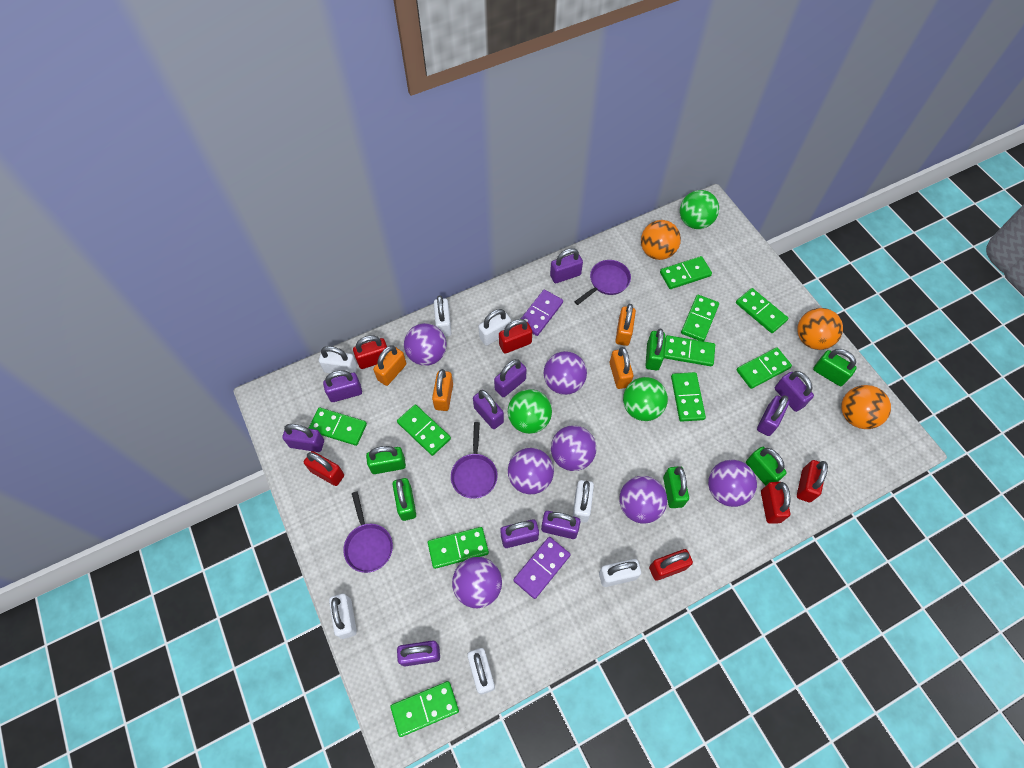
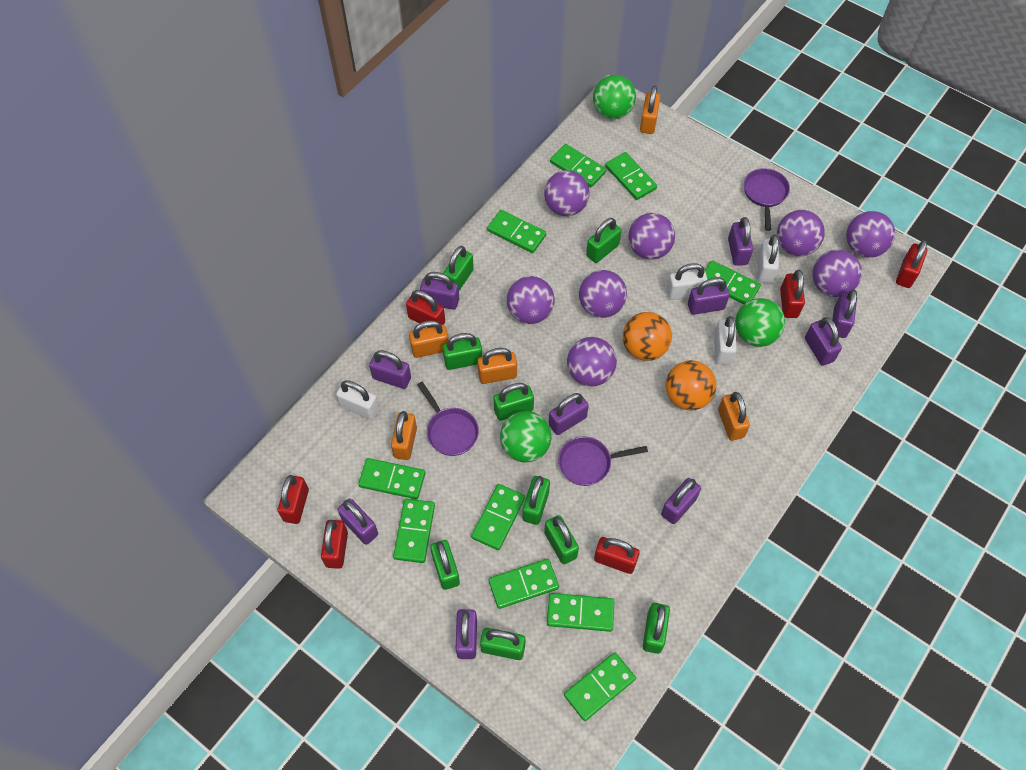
green padlock: 6 -> 9
orange ball: 3 -> 2
orange padlock: 4 -> 5
purple ball: 7 -> 8
purple domino: 2 -> 0
white padlock: 7 -> 4

